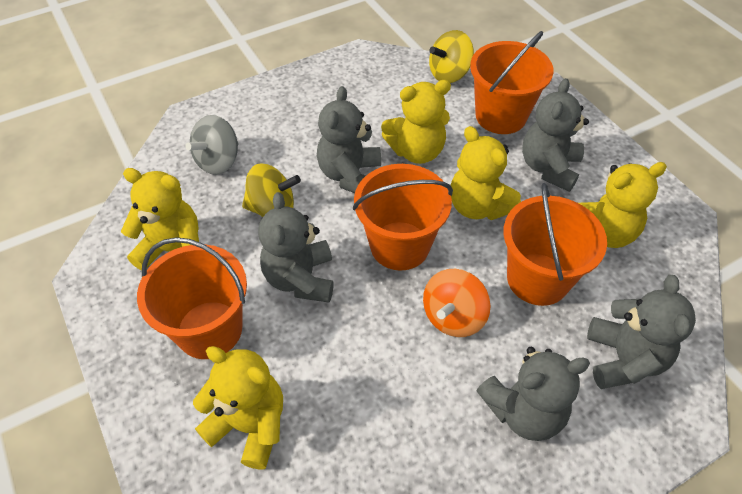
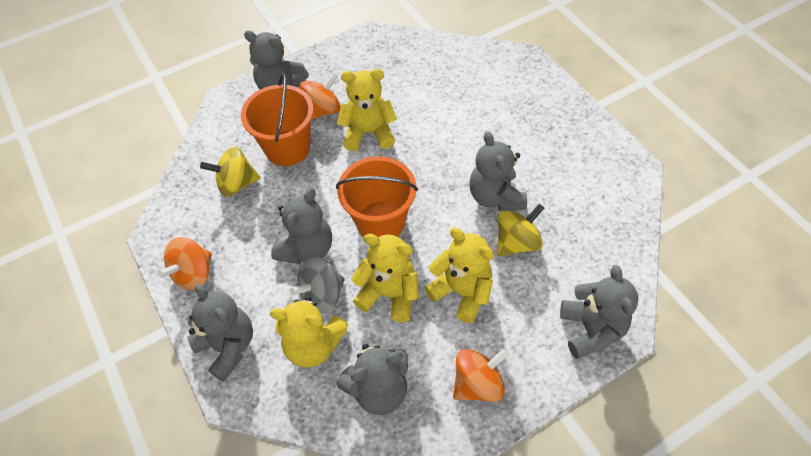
grey teddy bear: 5 -> 6
orange bucket: 4 -> 2
orange spinning top: 1 -> 3
yellow teddy bear: 5 -> 4

